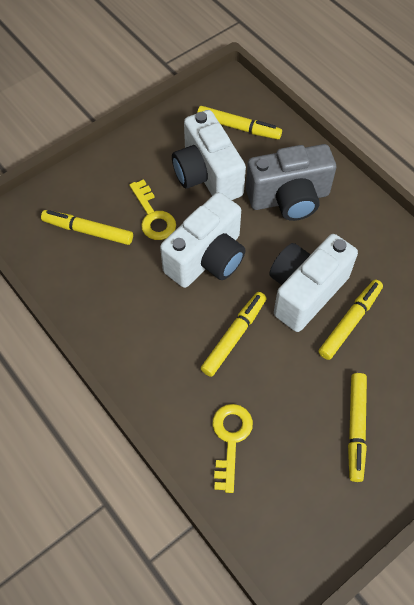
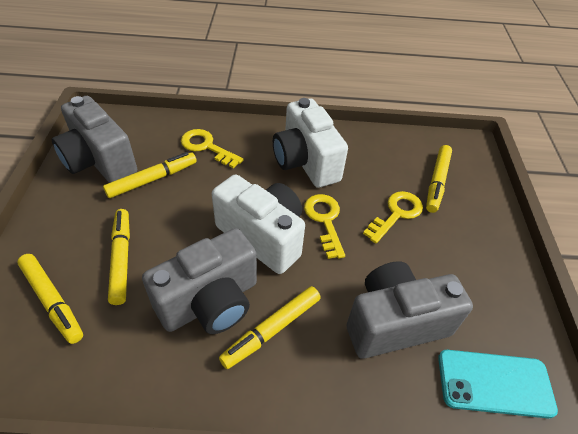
grey camera: 1 -> 3
turquoise phone: 0 -> 1
white camera: 3 -> 2
yellow key: 2 -> 3

